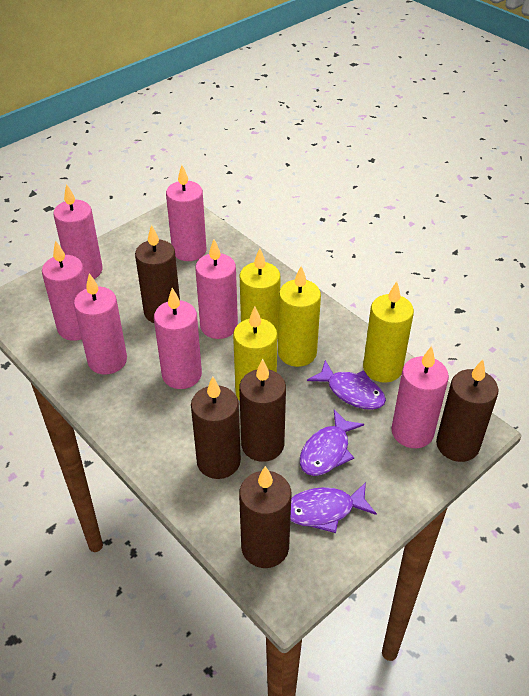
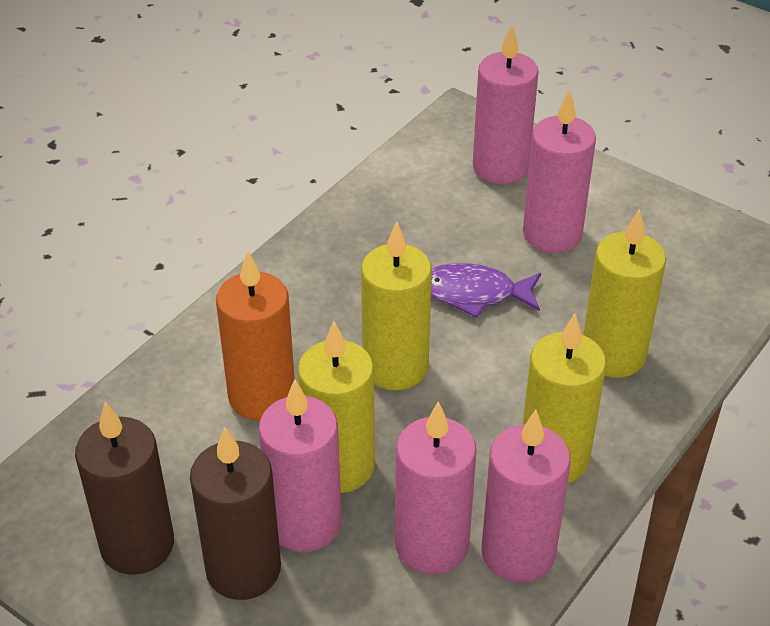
brown candle: 5 -> 2
orange candle: 0 -> 1
pink candle: 7 -> 5
purple fish: 3 -> 1

